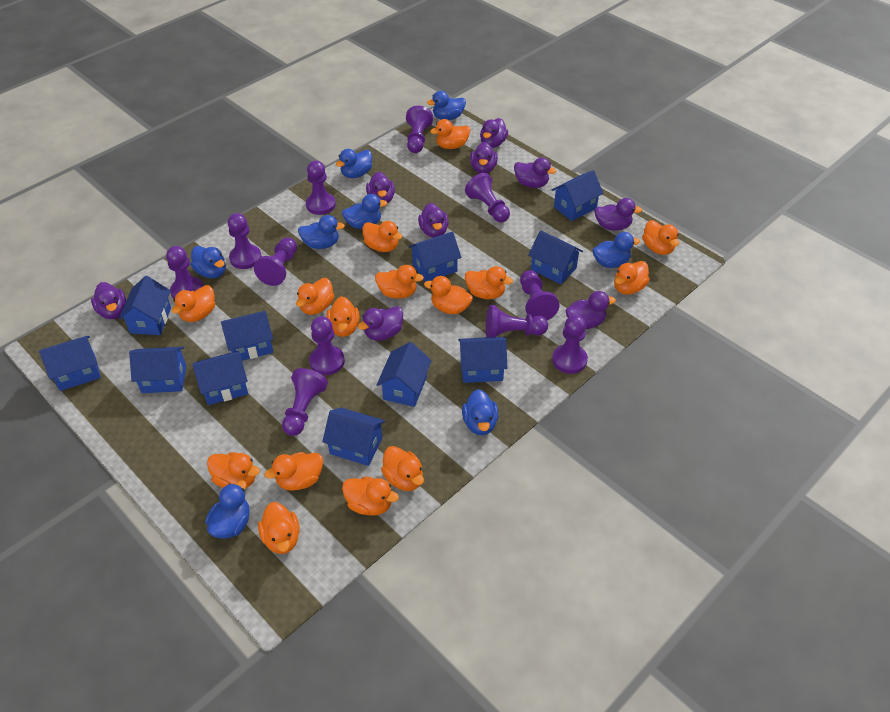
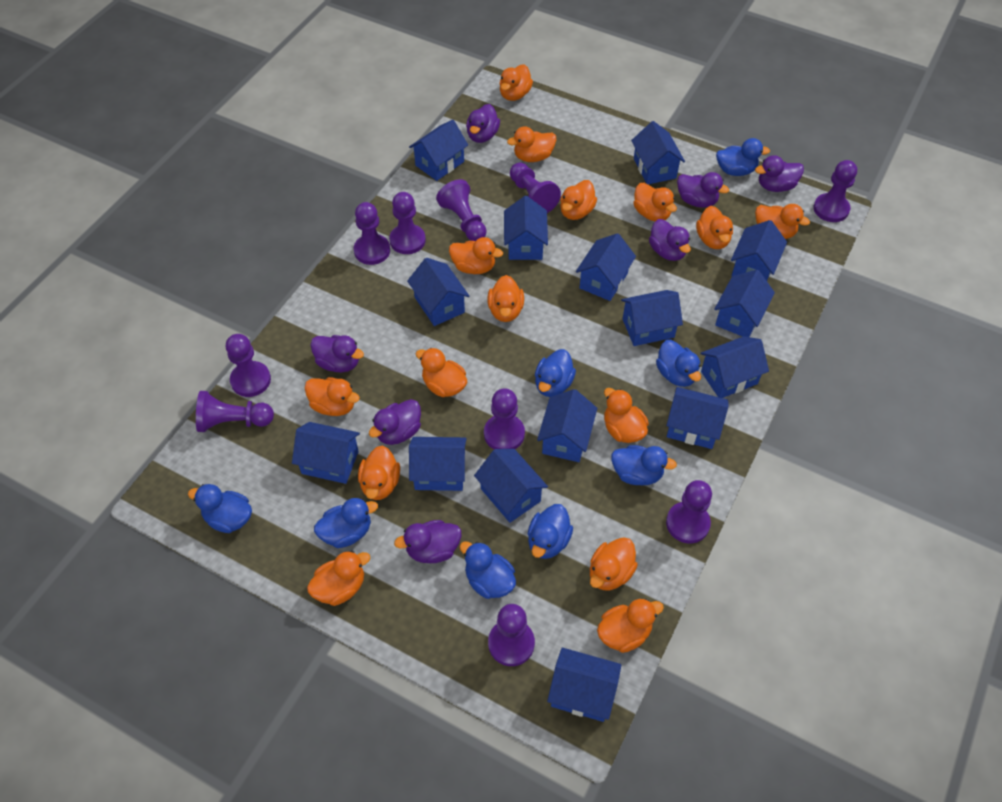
blue house: 11 -> 15
purple duck: 9 -> 7
purple pawn: 11 -> 10

